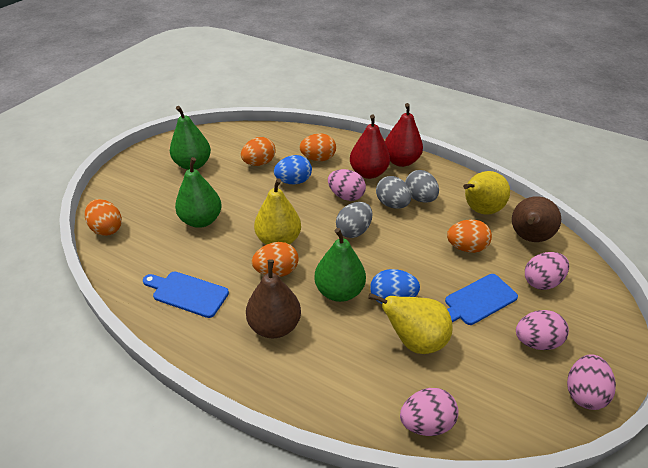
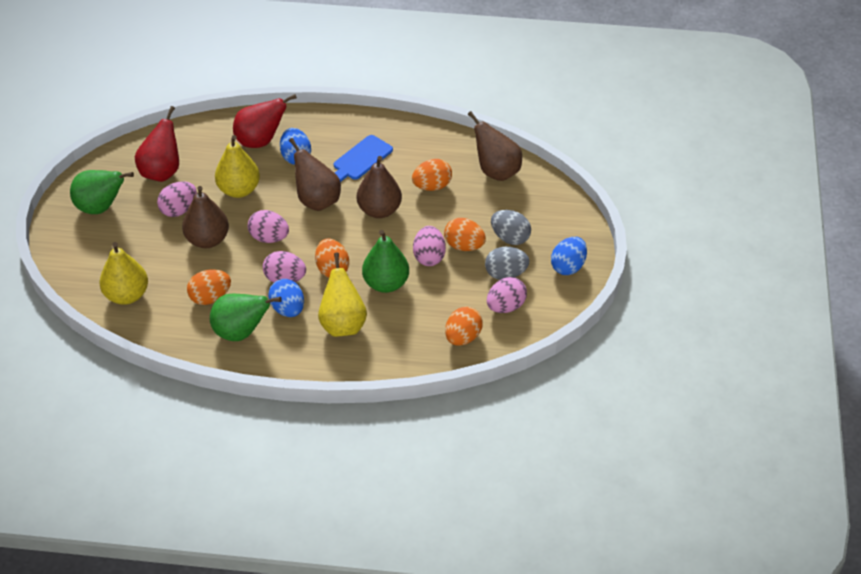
blue cutting board: 2 -> 1
blue egg: 2 -> 3
brown pear: 2 -> 4
grey egg: 3 -> 2

